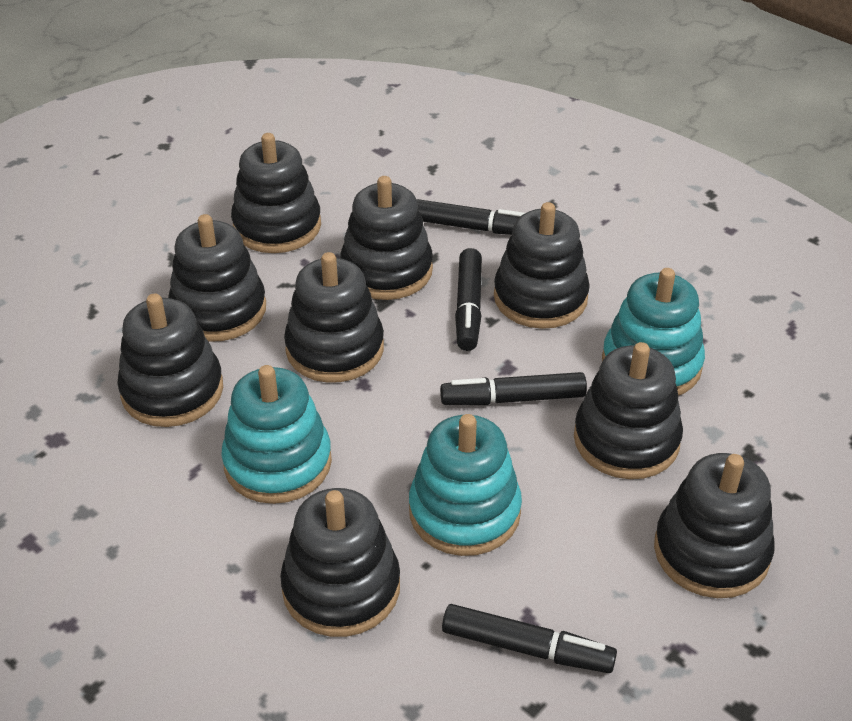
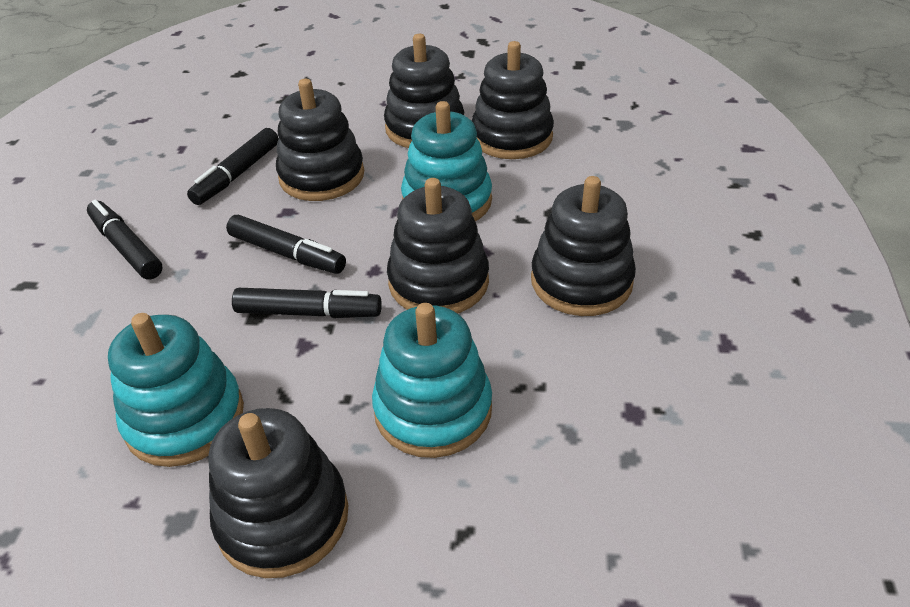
black stacking toy: 9 -> 6

